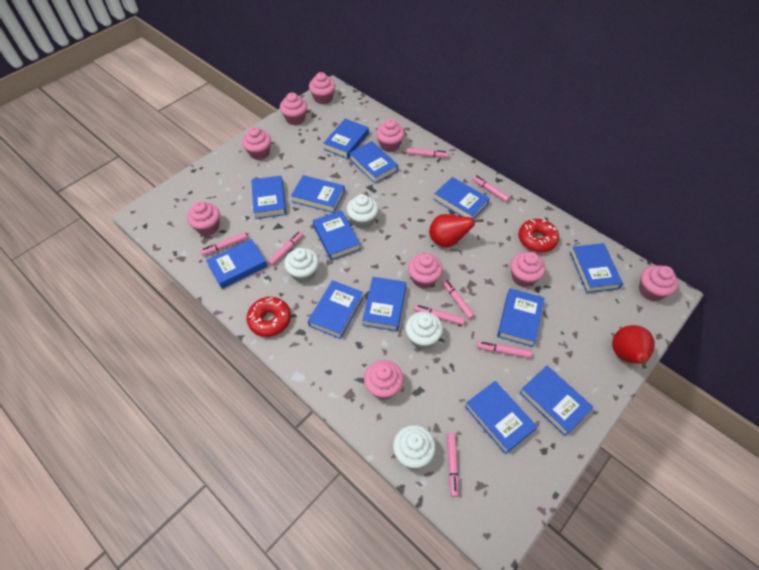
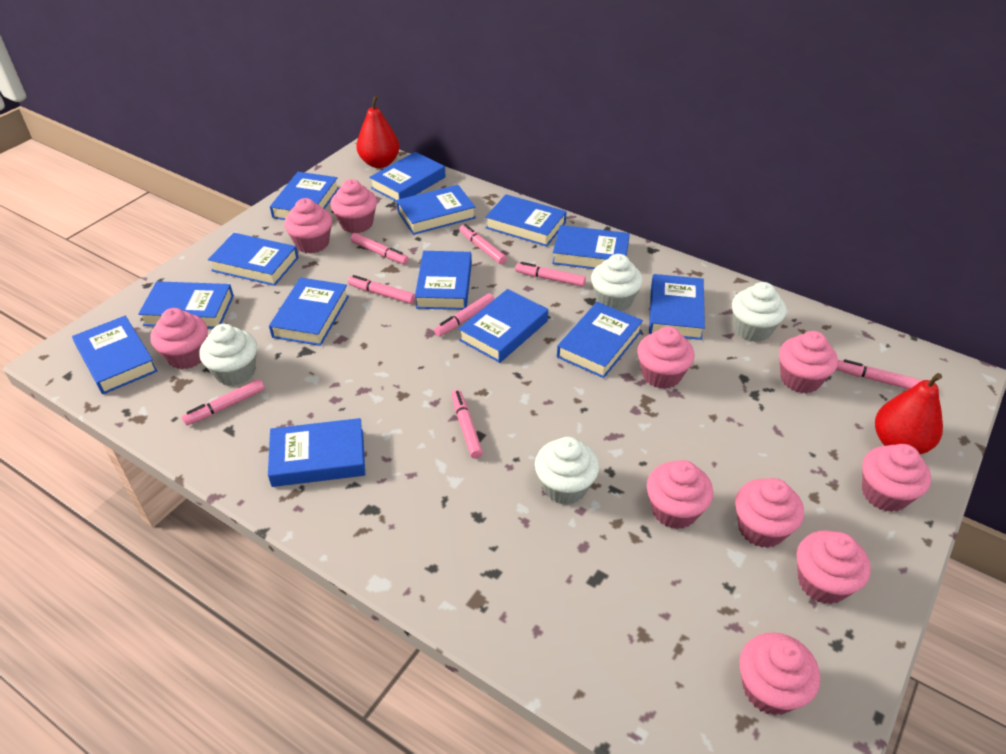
blue book: 13 -> 14
pink cupcake: 9 -> 10
red donut: 2 -> 0

